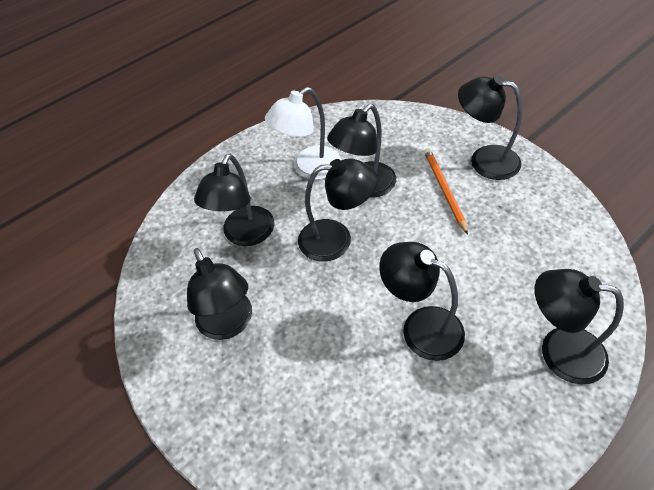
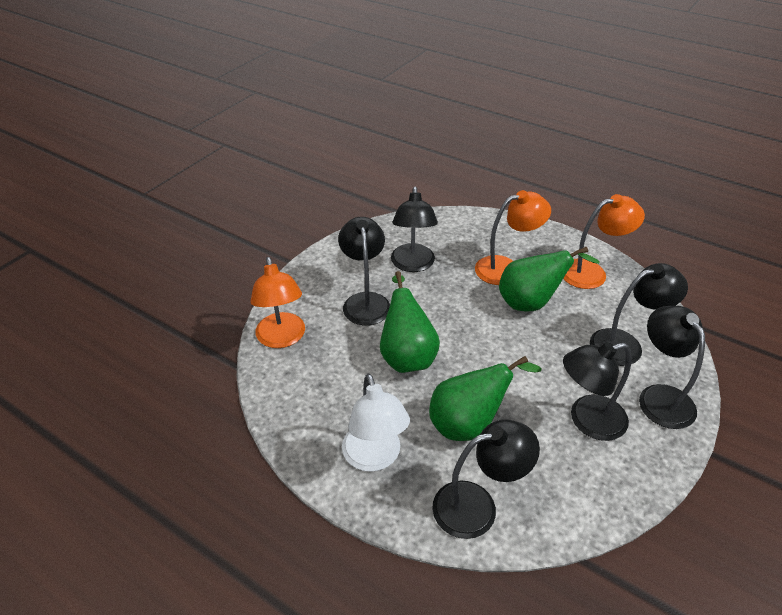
black lamp: 7 -> 6
green pear: 0 -> 3
orange lamp: 0 -> 3
orange pencil: 1 -> 0

